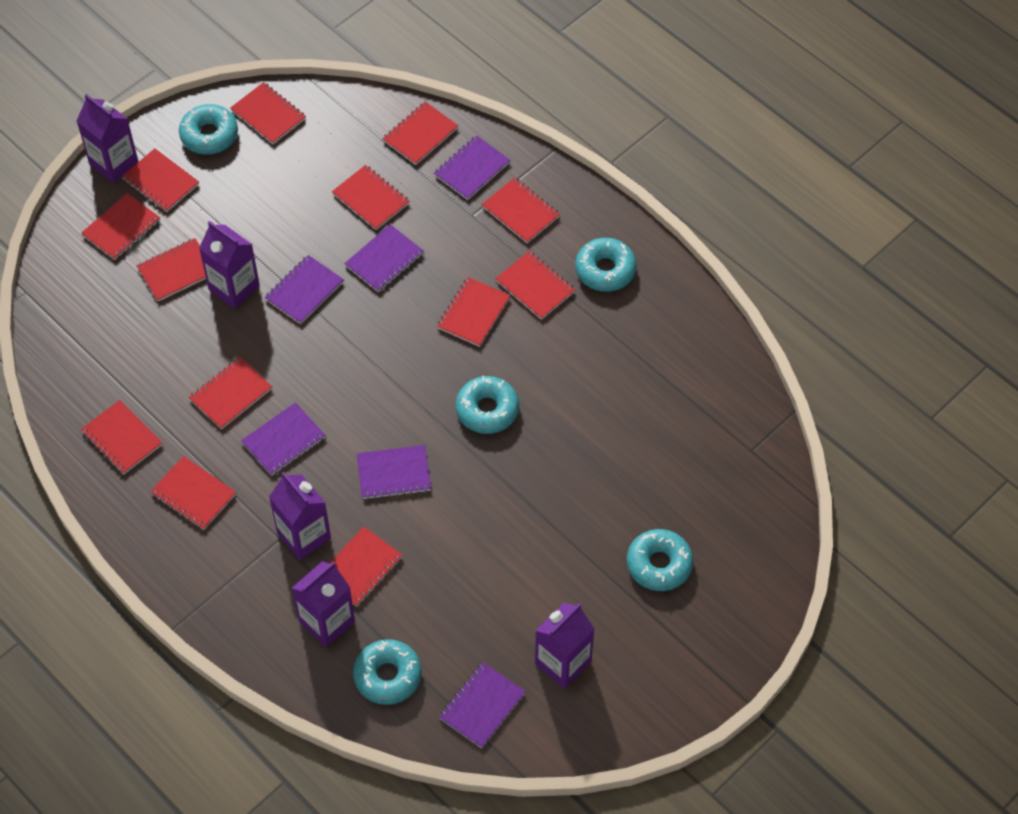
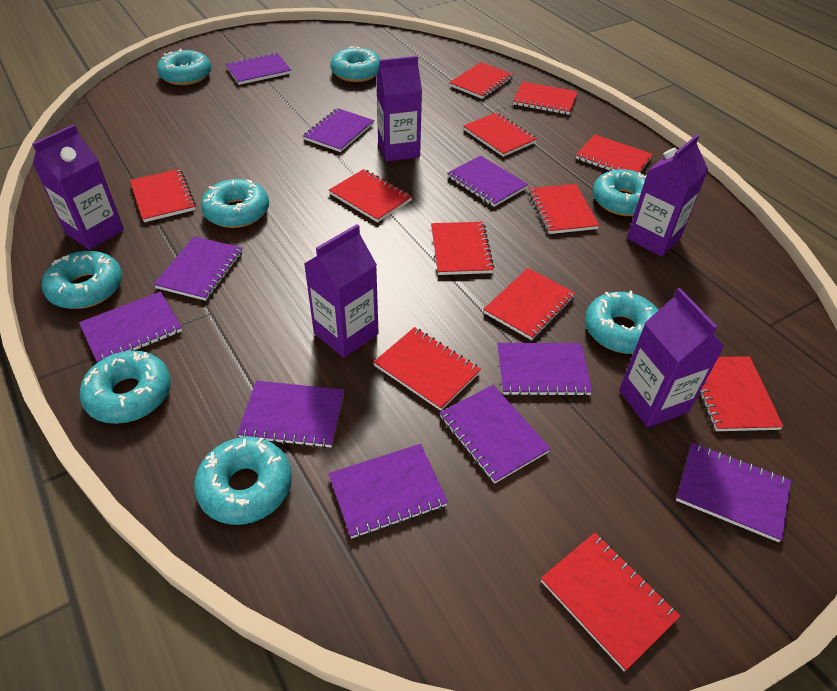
purple notebook: 6 -> 10
red notebook: 13 -> 12
turquoise donut: 5 -> 8

